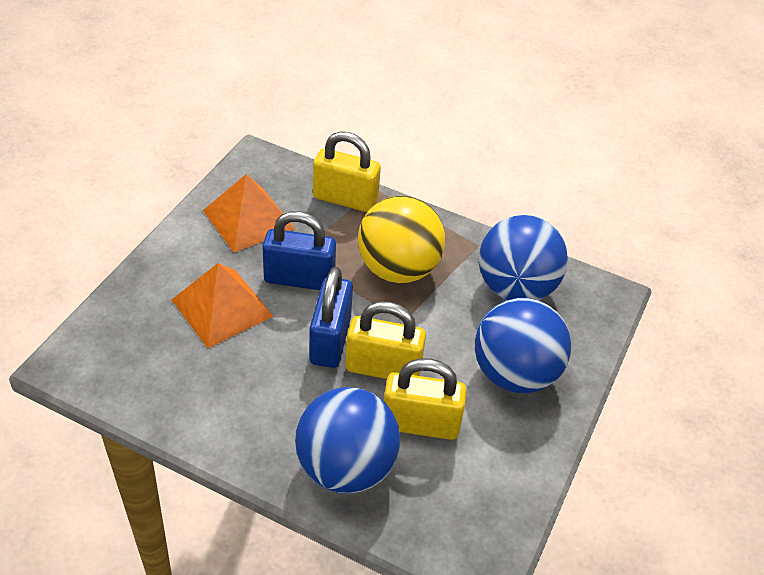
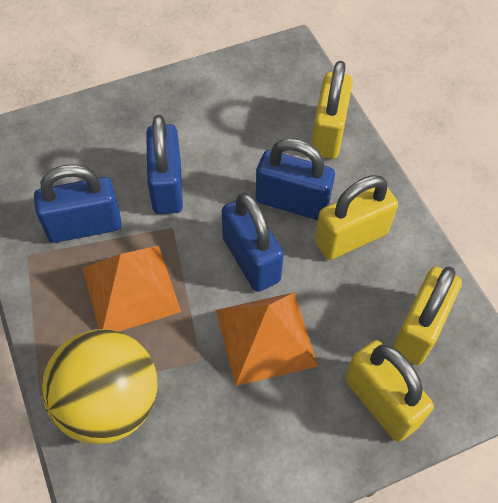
blue ball: 3 -> 0
blue padlock: 2 -> 4
yellow padlock: 3 -> 4

